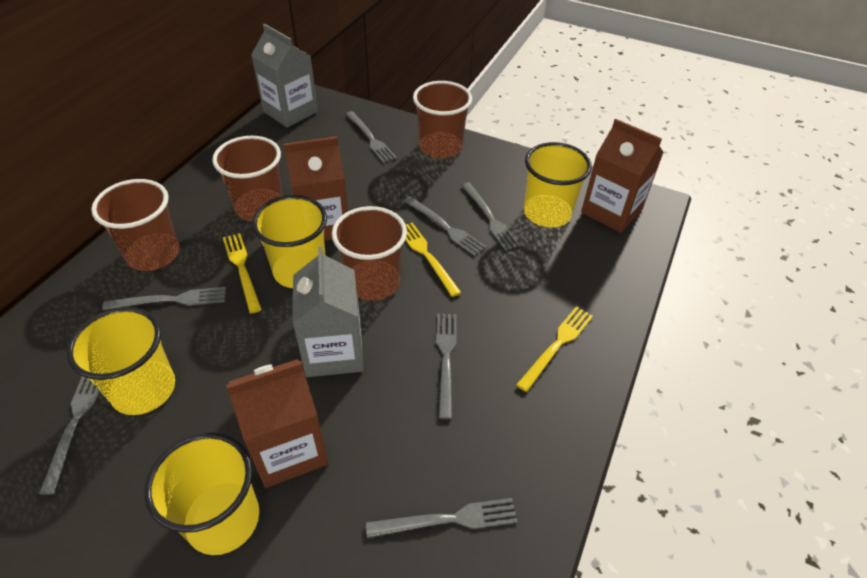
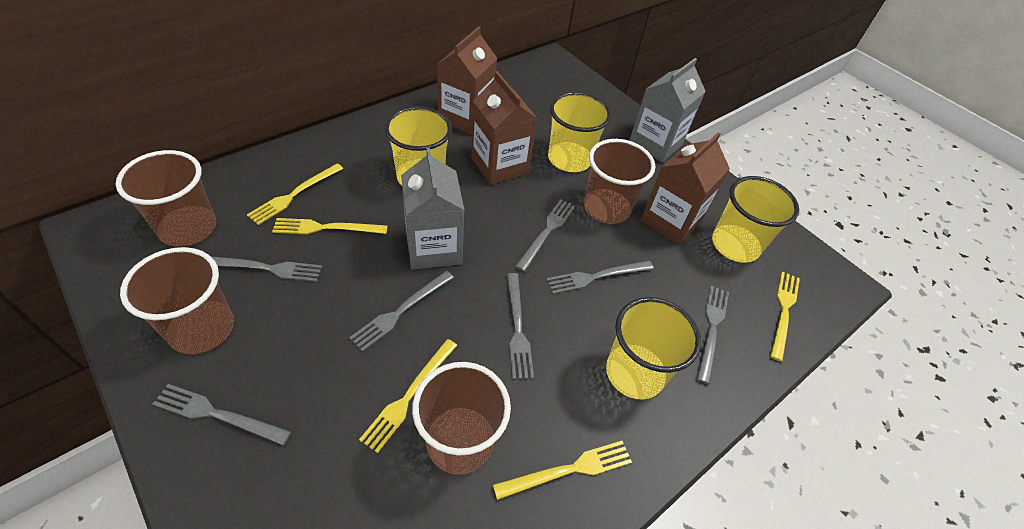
yellow fork: 3 -> 5

